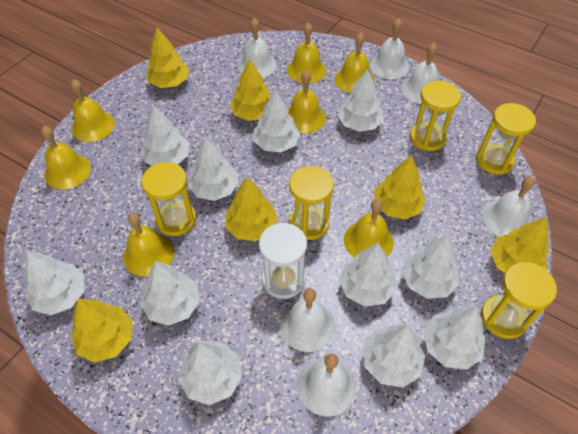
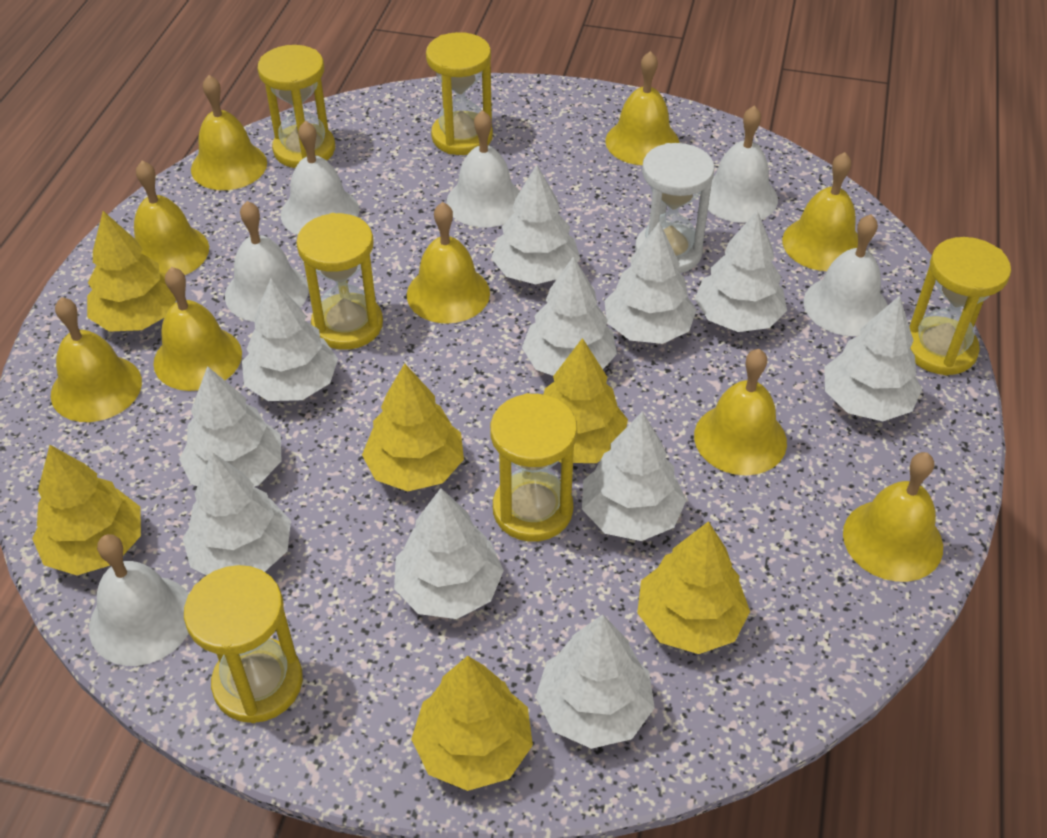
yellow bell: 7 -> 9
yellow hourglass: 5 -> 6

